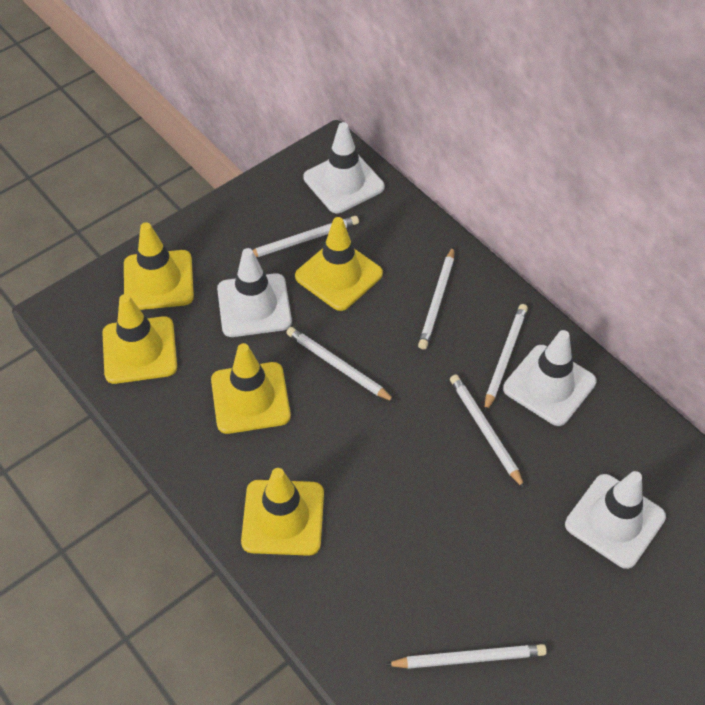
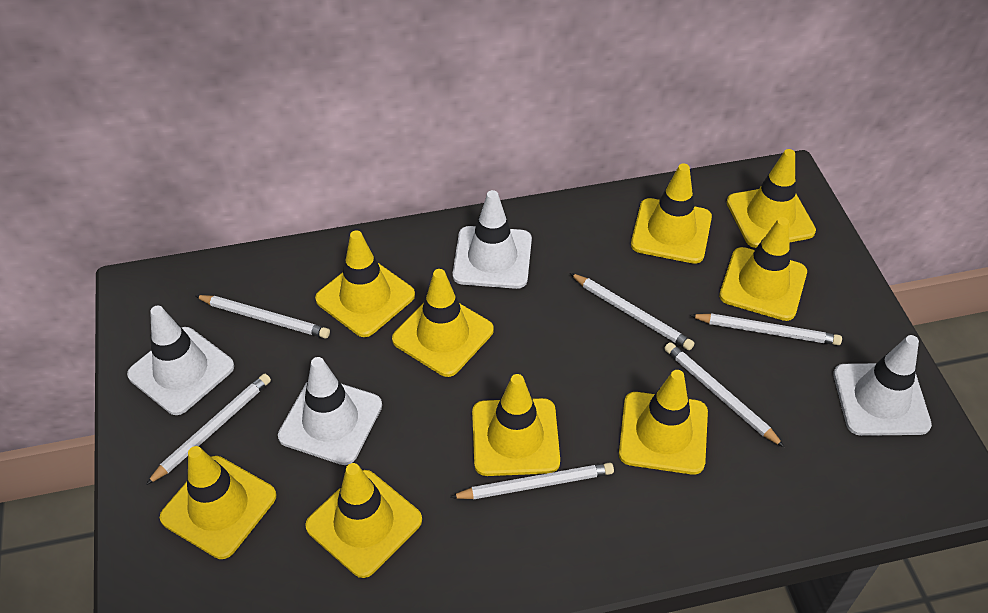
yellow traffic cone: 5 -> 9

